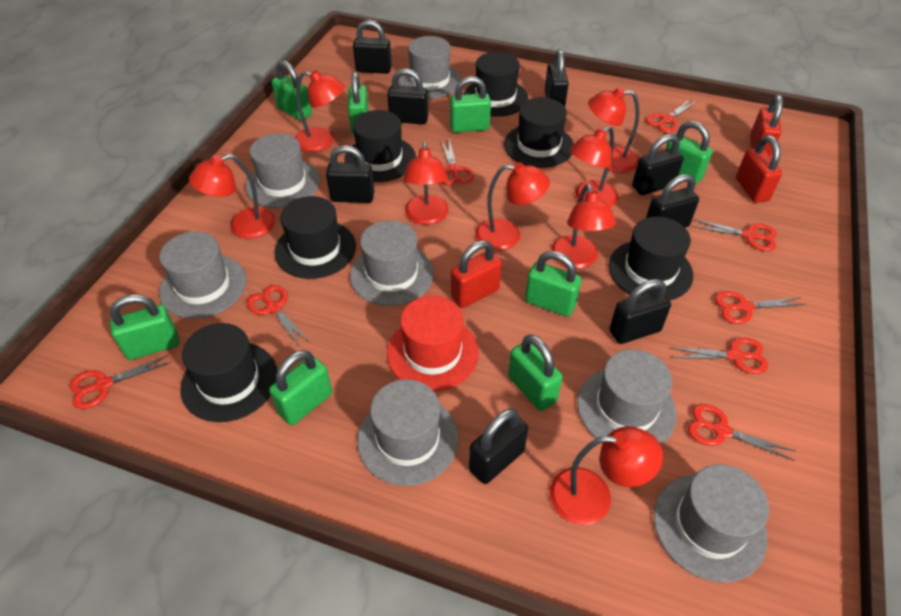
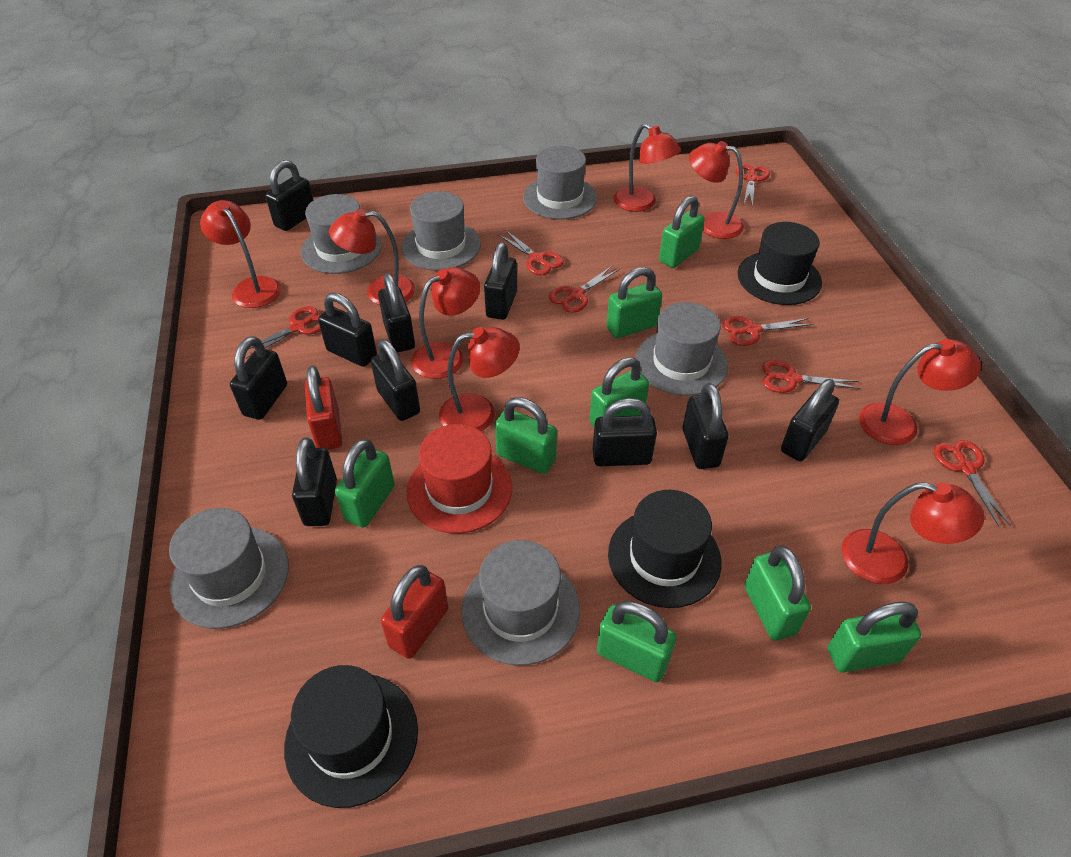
black hat: 6 -> 3
black padlock: 8 -> 10
grey hat: 7 -> 6
red padlock: 3 -> 2
red scissors: 8 -> 7

